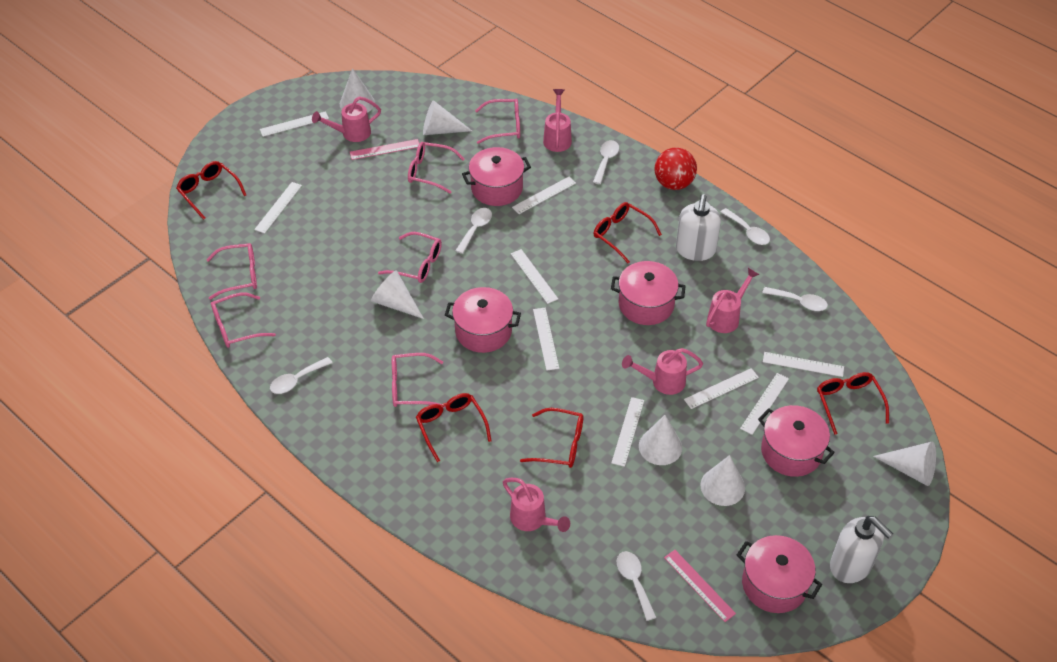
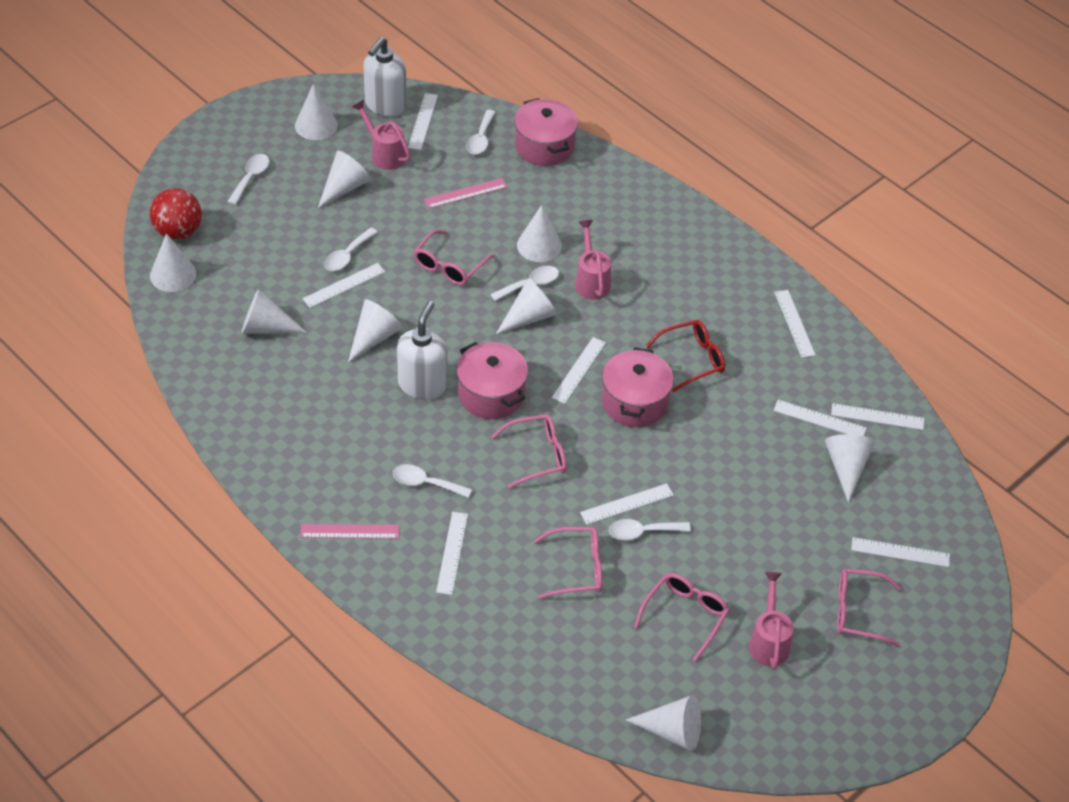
pink glasses: 6 -> 5
pink pot: 5 -> 3
pink watering can: 5 -> 3
red glasses: 5 -> 1
white cone: 6 -> 9

